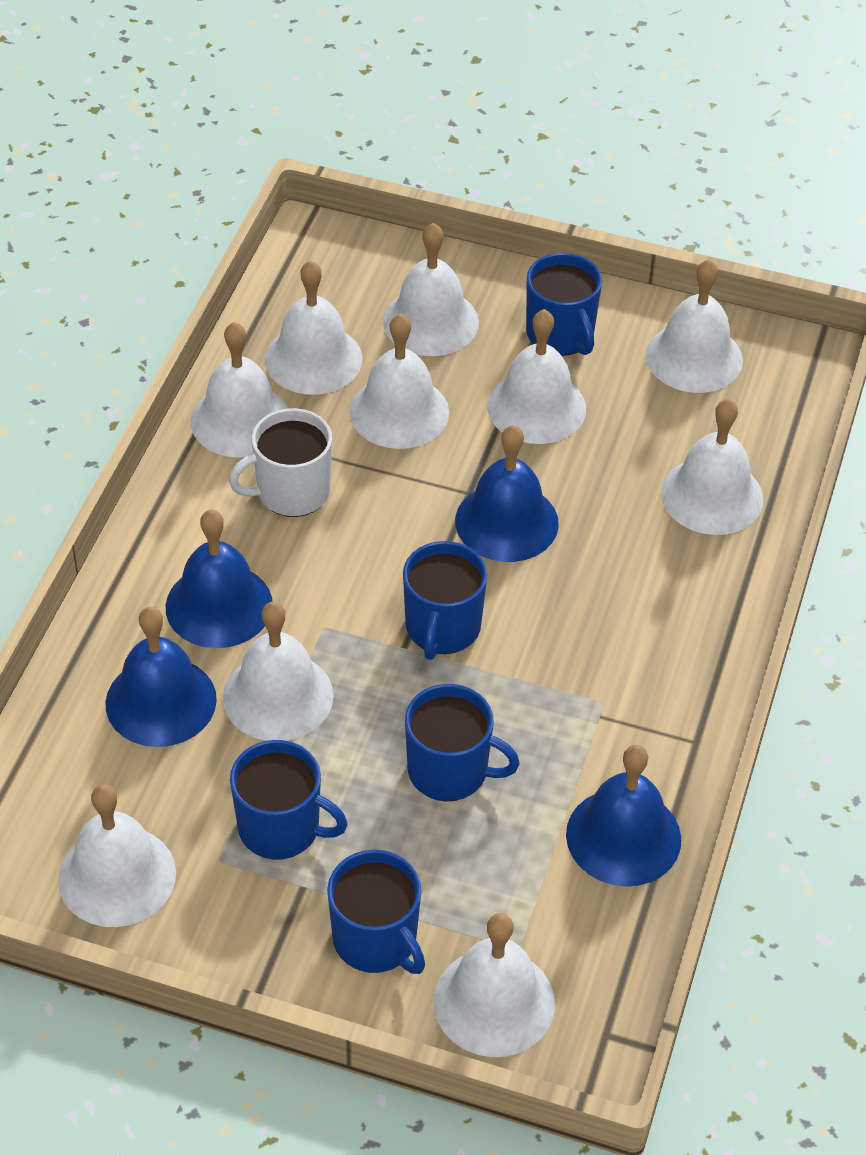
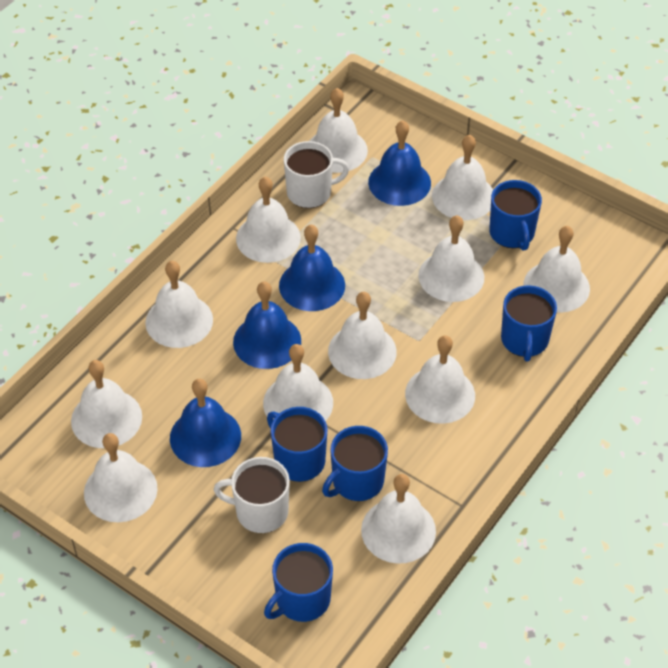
white bell: 10 -> 12
white mug: 1 -> 2

